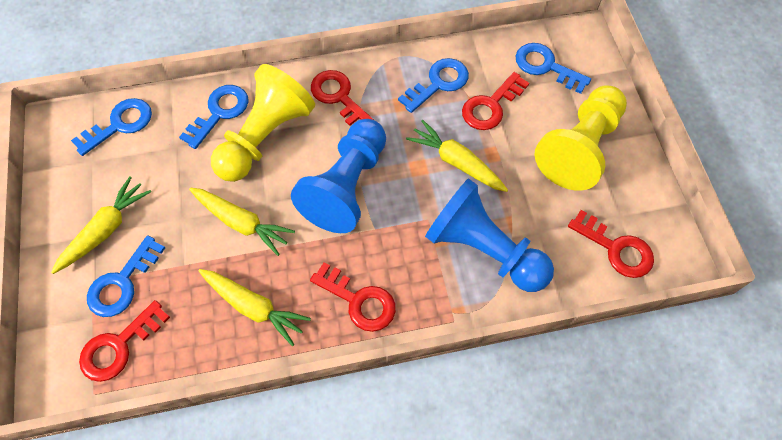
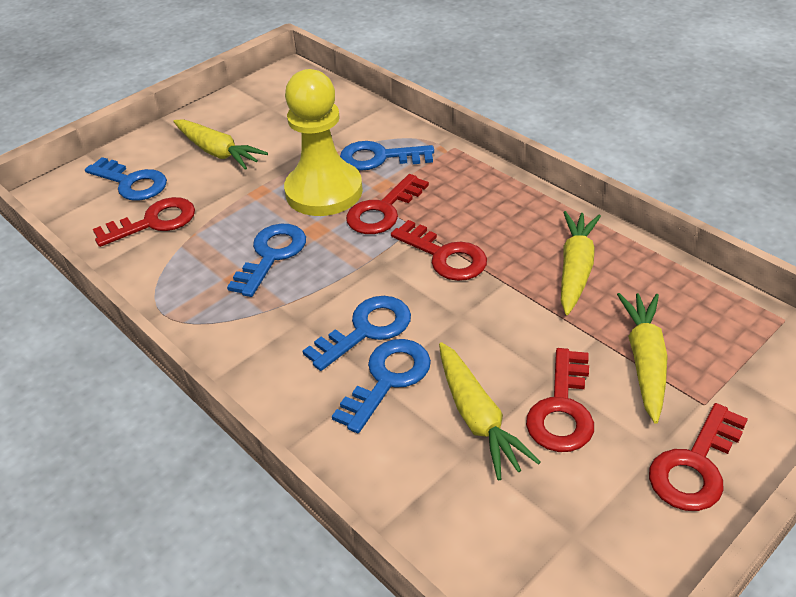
blue pawn: 2 -> 0
yellow pawn: 2 -> 1

